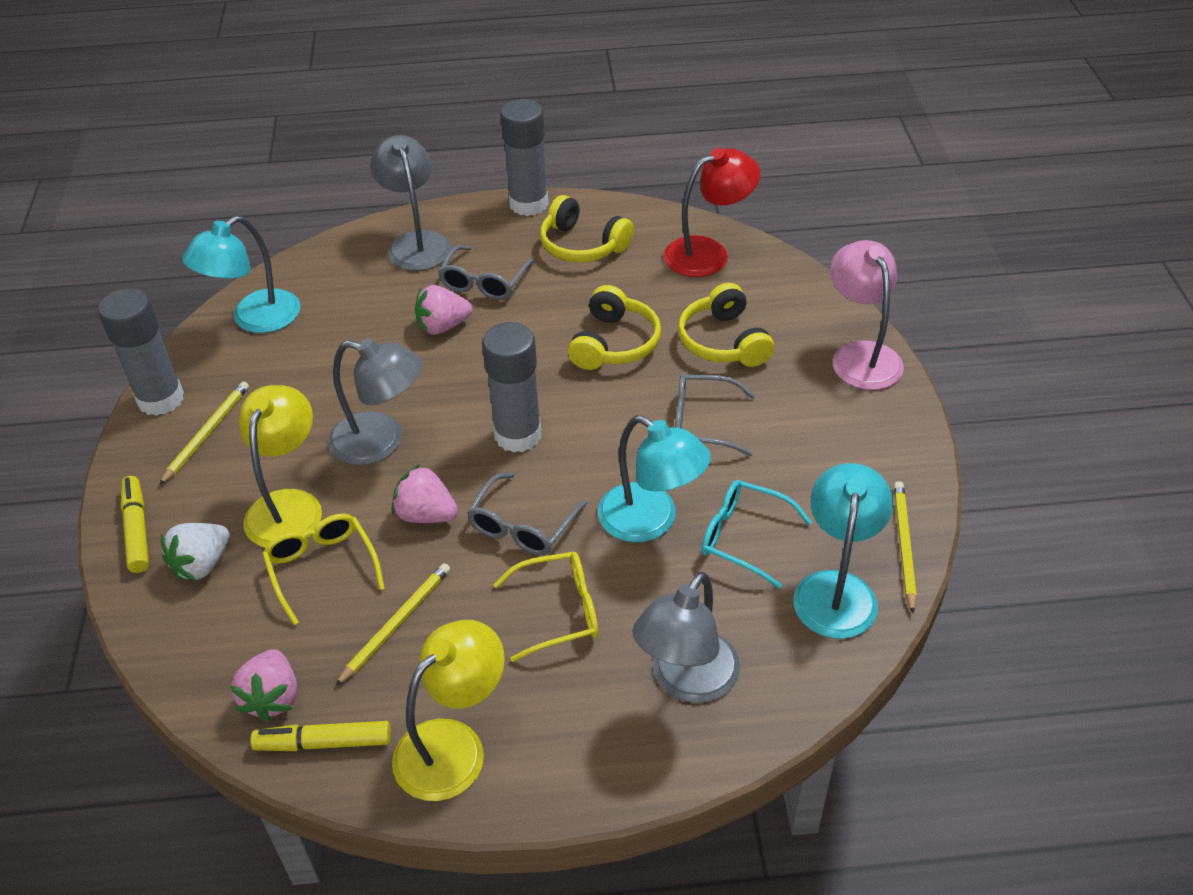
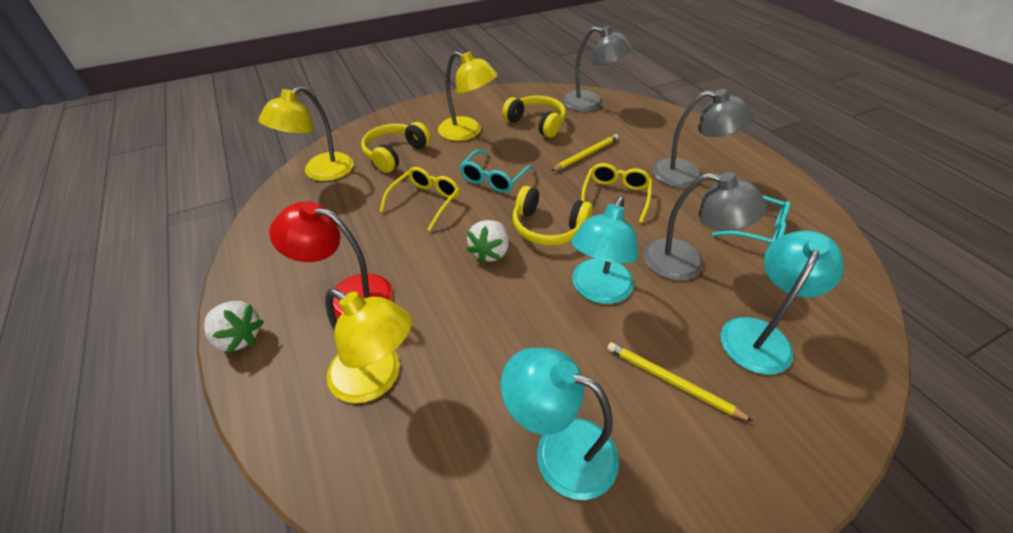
grey glasses: 3 -> 0
grey glue stick: 3 -> 0
pink lamp: 1 -> 0
pink strawberry: 3 -> 0
turquoise glasses: 1 -> 2
white strawberry: 1 -> 2
yellow lamp: 2 -> 3
yellow marker: 2 -> 0
yellow pencil: 3 -> 2

